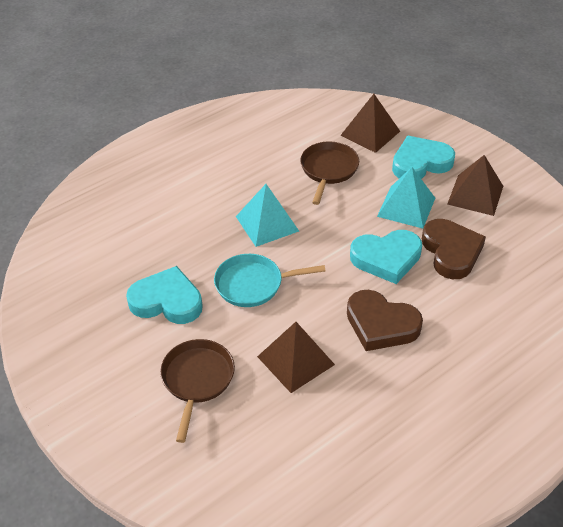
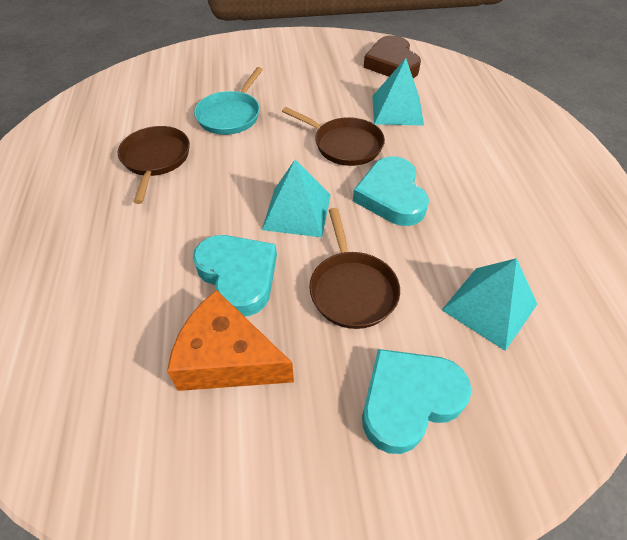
brown heart: 2 -> 1
brown pan: 2 -> 3
brown pyramid: 3 -> 0
orange cheese: 0 -> 1
turquoise pyramid: 2 -> 3

